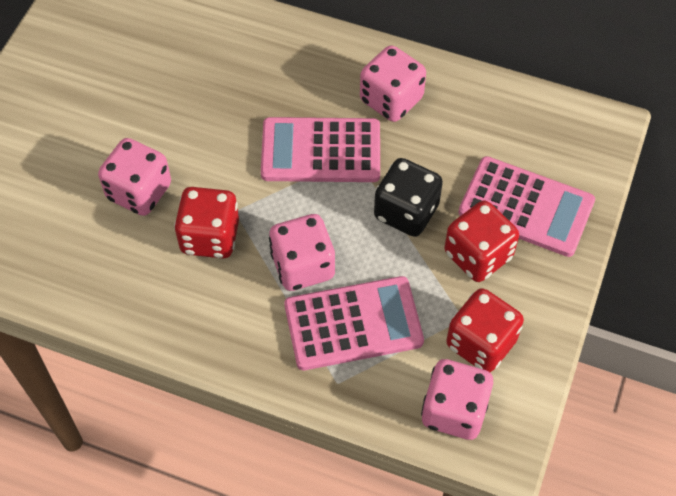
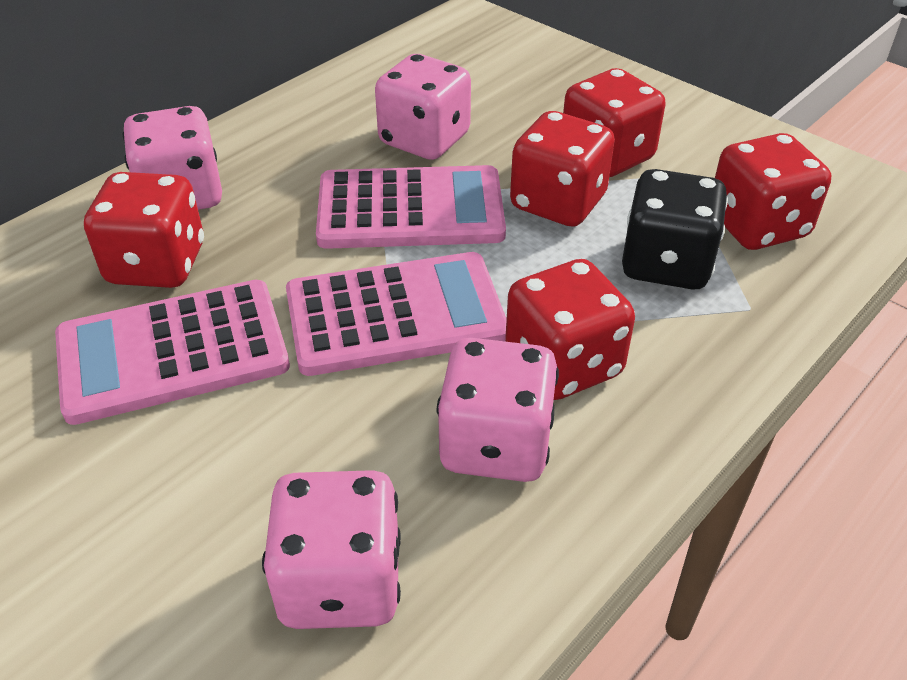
red dice: 3 -> 5

